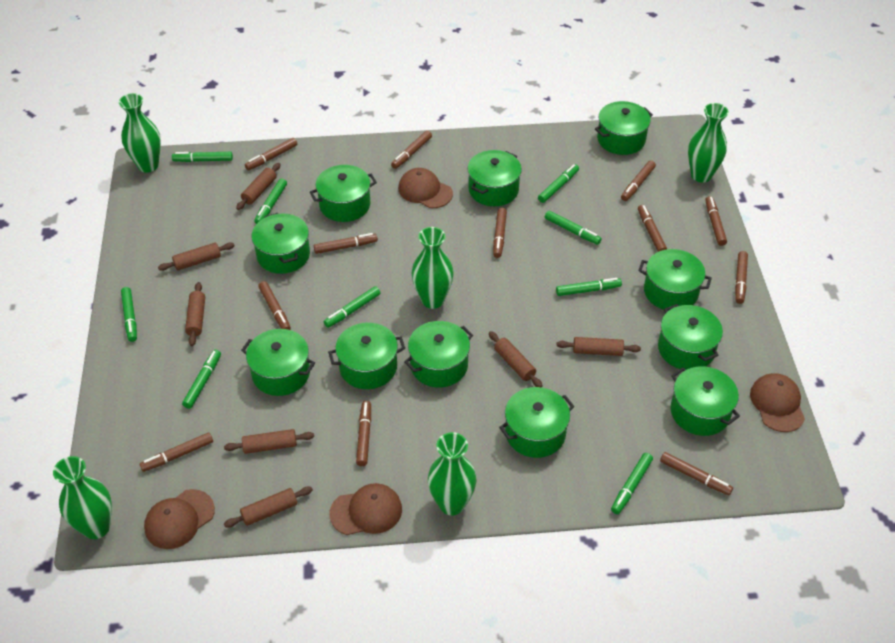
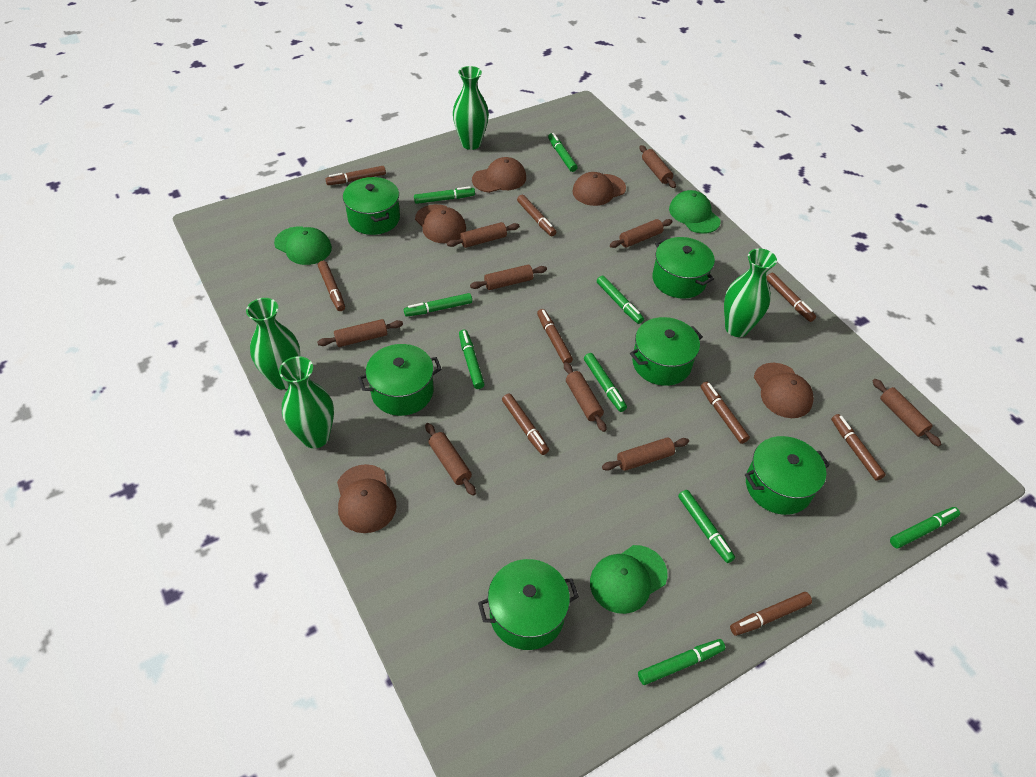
brown cap: 4 -> 5
brown marker: 12 -> 9
brown rolling pin: 7 -> 9
green cap: 0 -> 3
green pot: 11 -> 6
green vase: 5 -> 4

